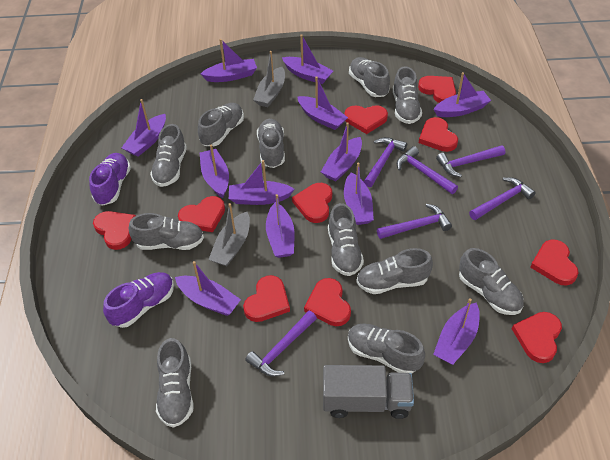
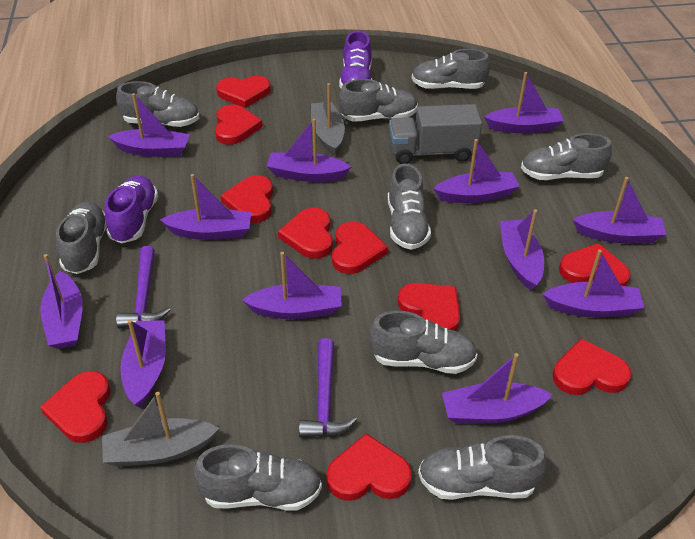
grey shoe: 11 -> 9
purple hammer: 6 -> 2

